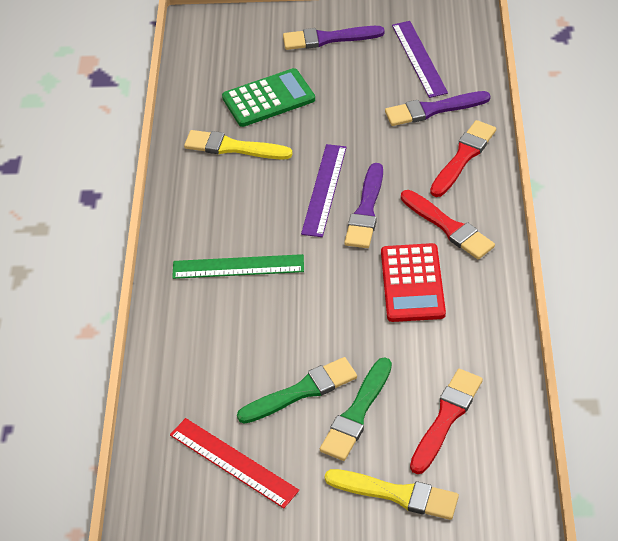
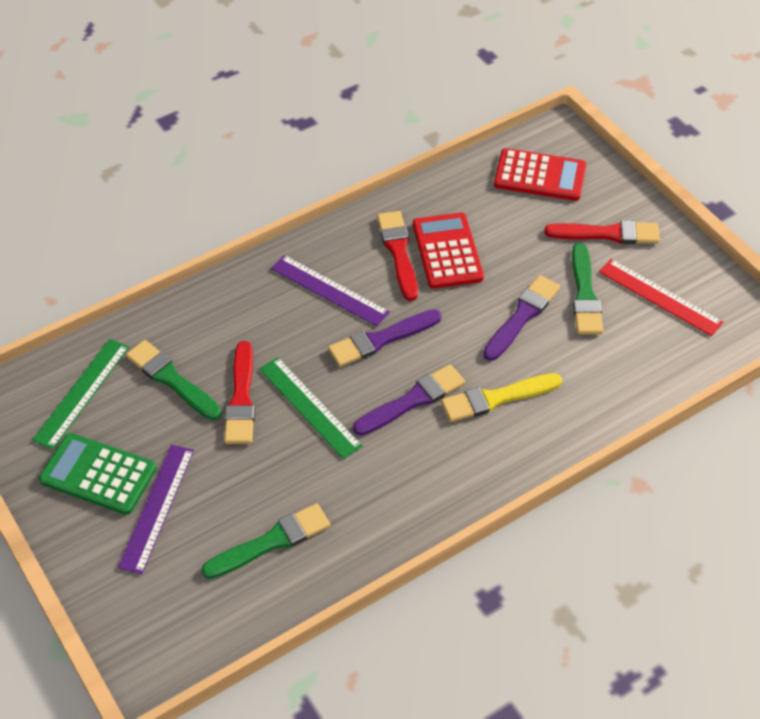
green brush: 2 -> 3
green ruler: 1 -> 2
red calculator: 1 -> 2
yellow brush: 2 -> 1

